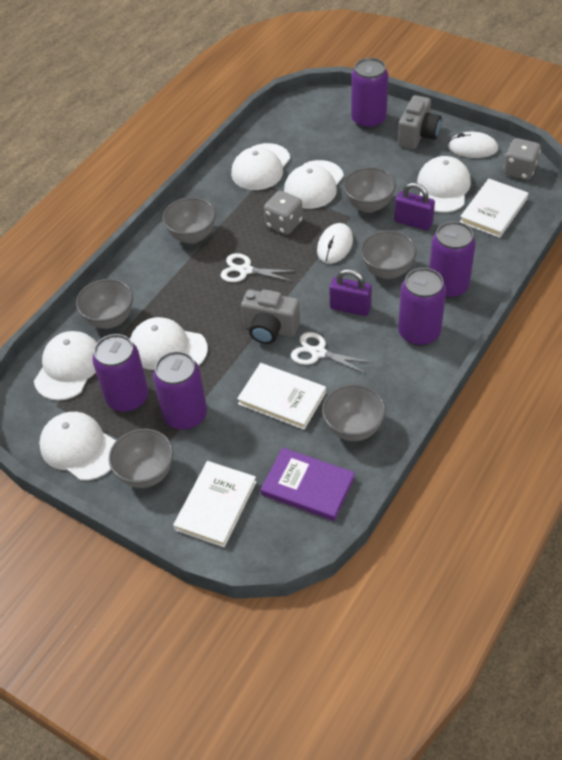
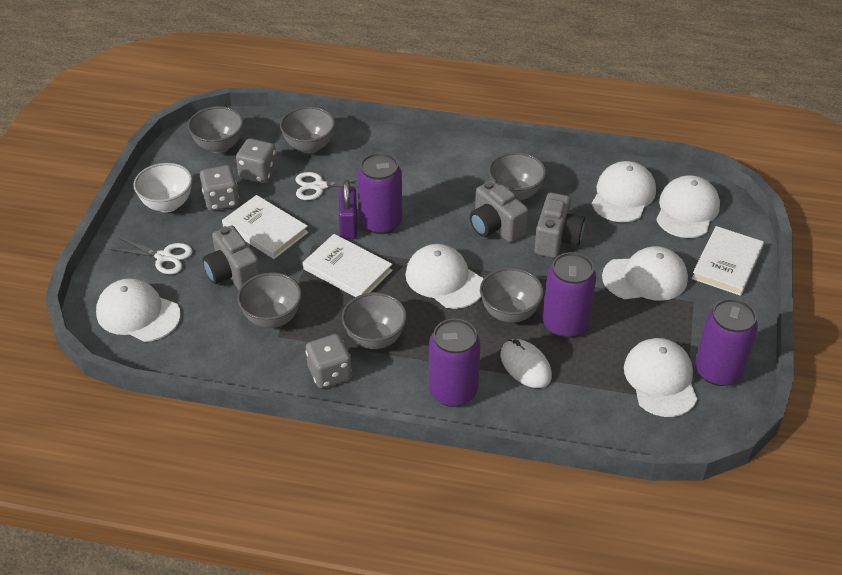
grey camera: 2 -> 3
grey dice: 2 -> 3
purple book: 1 -> 0
purple can: 5 -> 4
purple padlock: 2 -> 1
white bowl: 0 -> 1
white mouse: 2 -> 1

